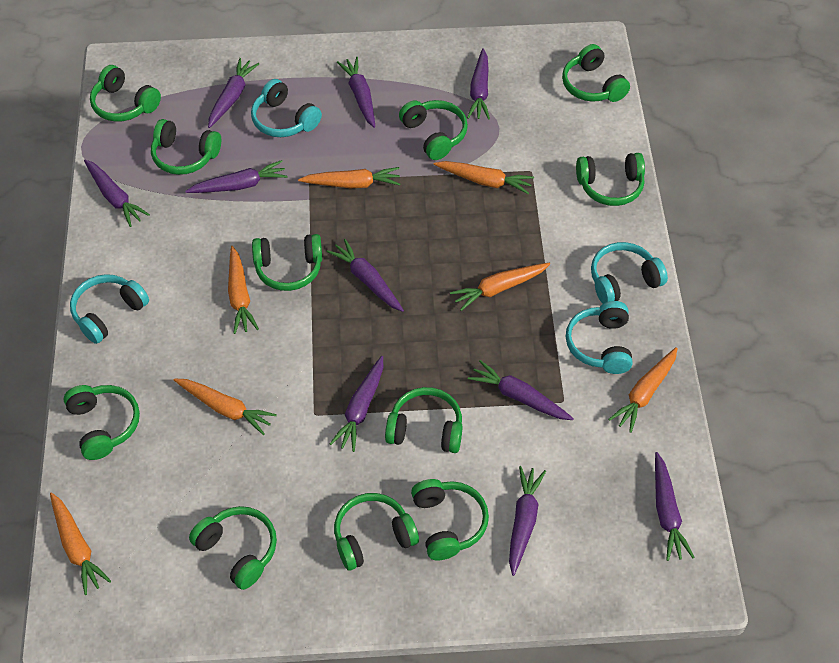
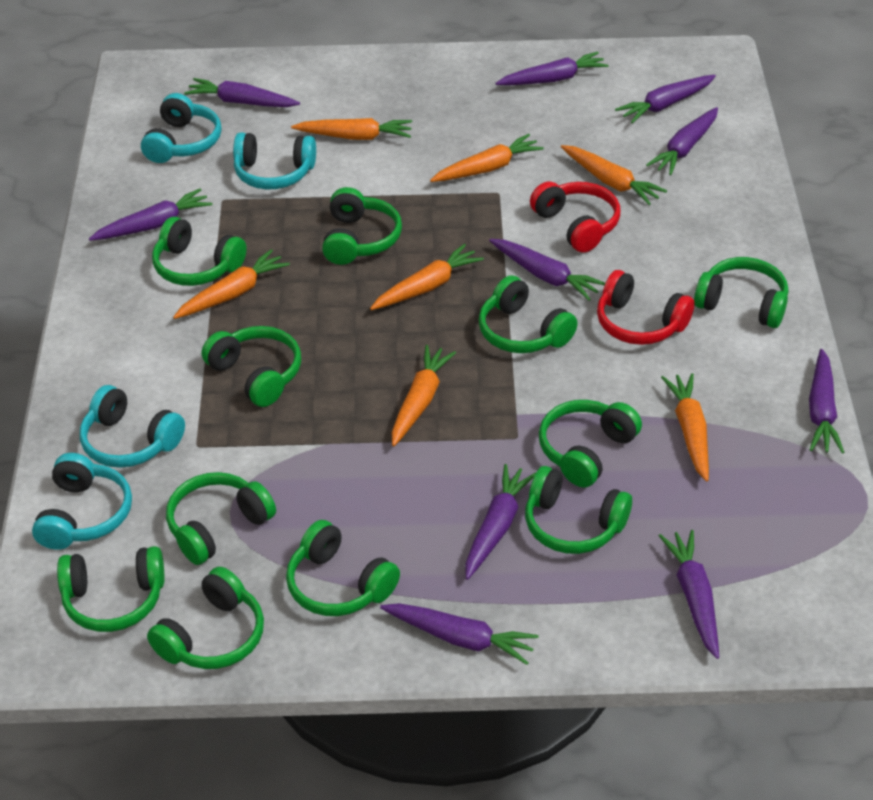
red headphones: 0 -> 2

